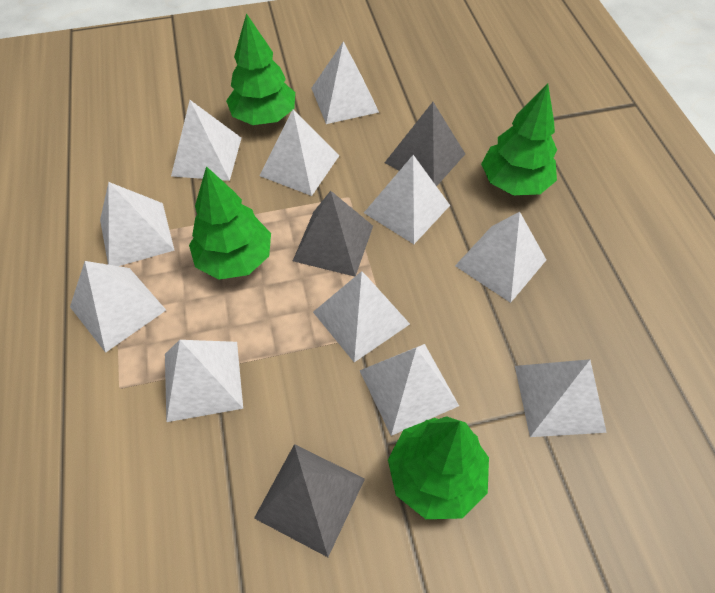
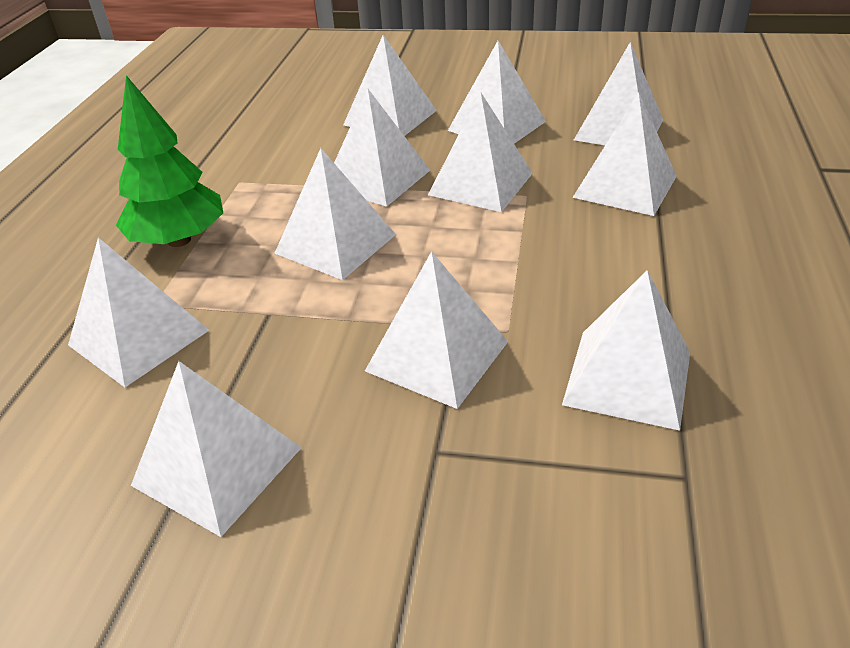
green tree: 4 -> 1
grey pyramid: 3 -> 0

